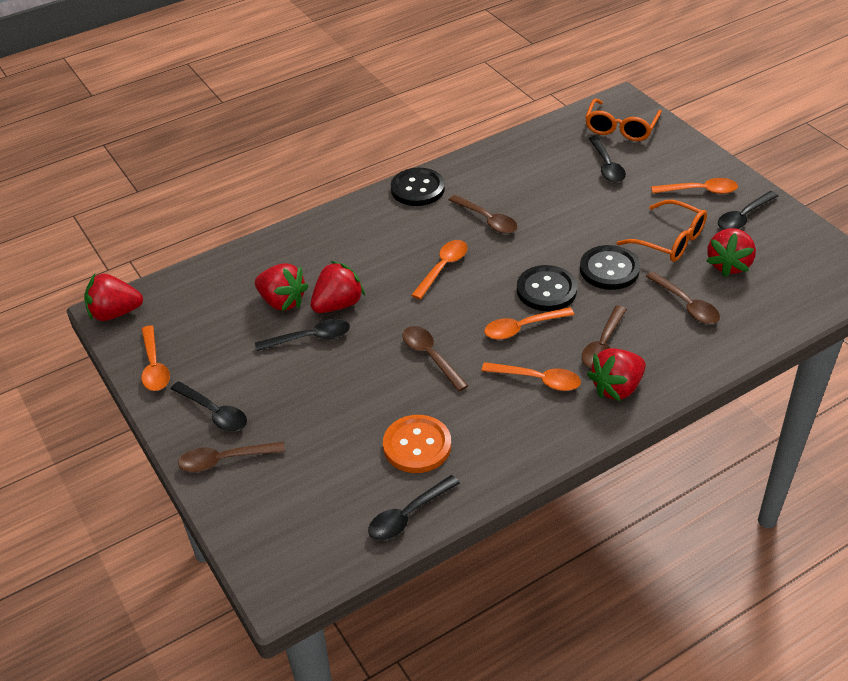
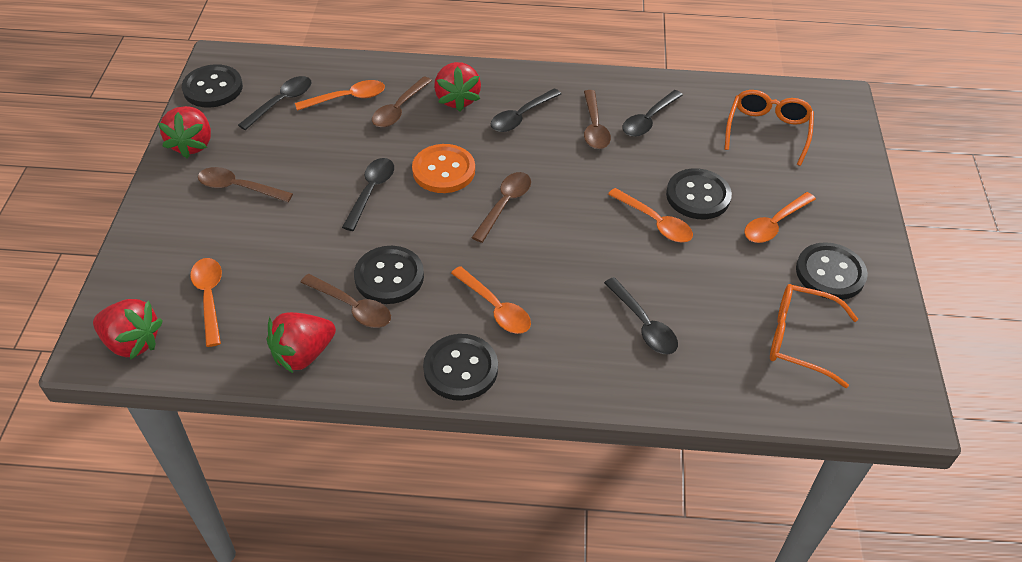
black button: 3 -> 5
red strawberry: 5 -> 4

